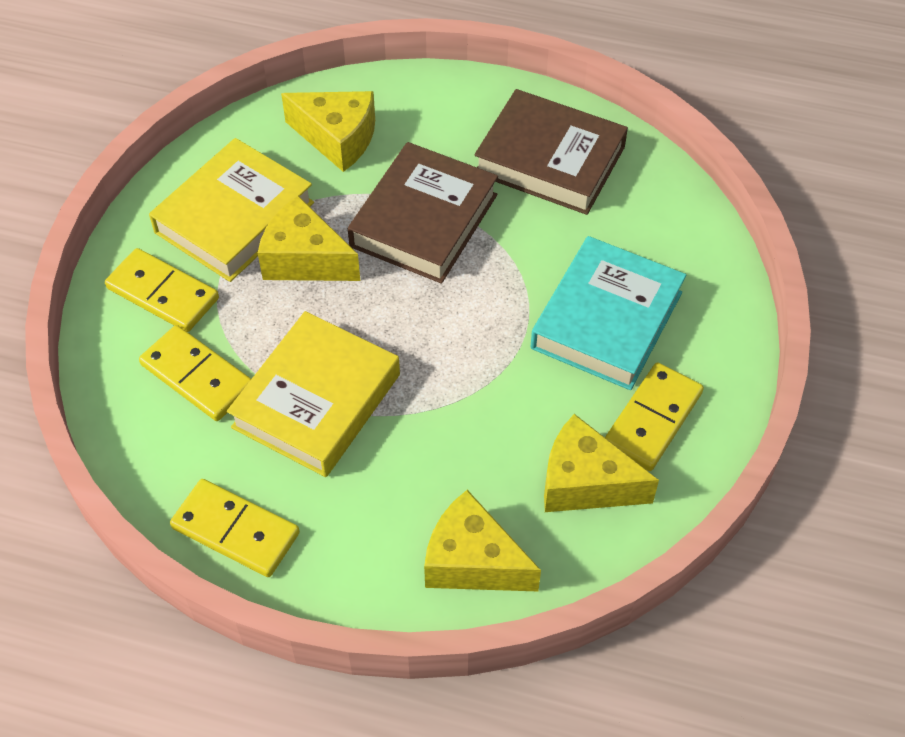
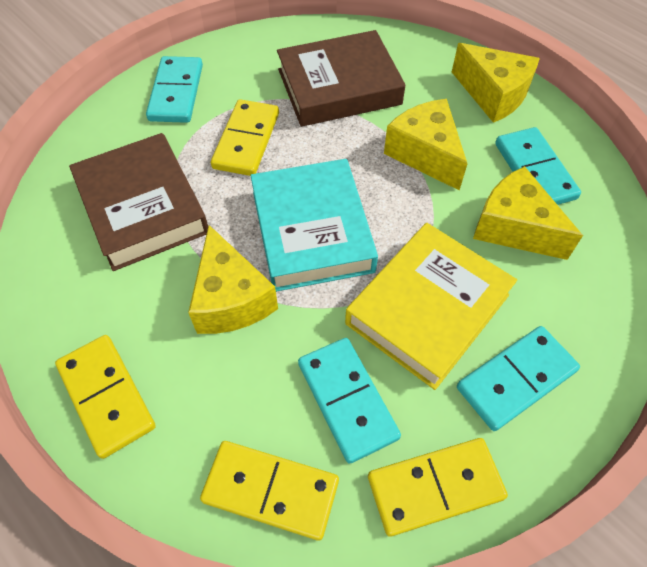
turquoise domino: 0 -> 4
yellow book: 2 -> 1

